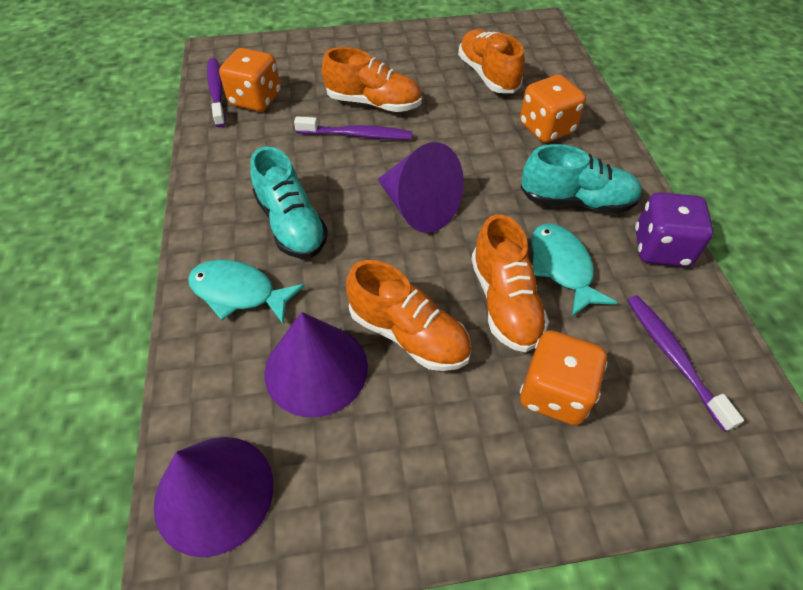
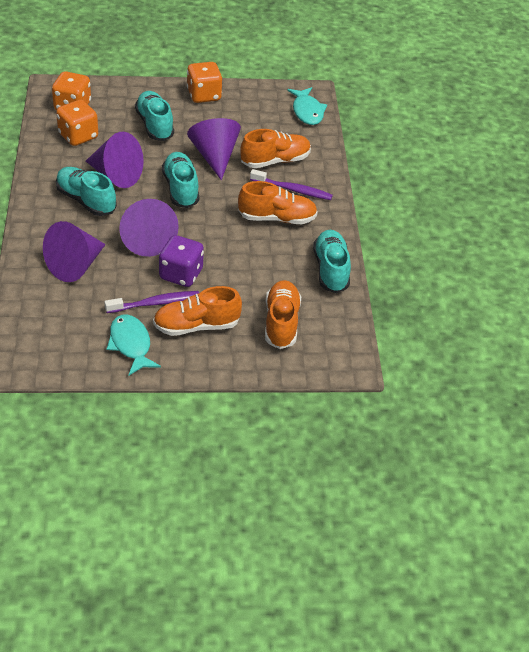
purple cone: 3 -> 4
purple toothbrush: 3 -> 2
turquoise shoe: 2 -> 4

